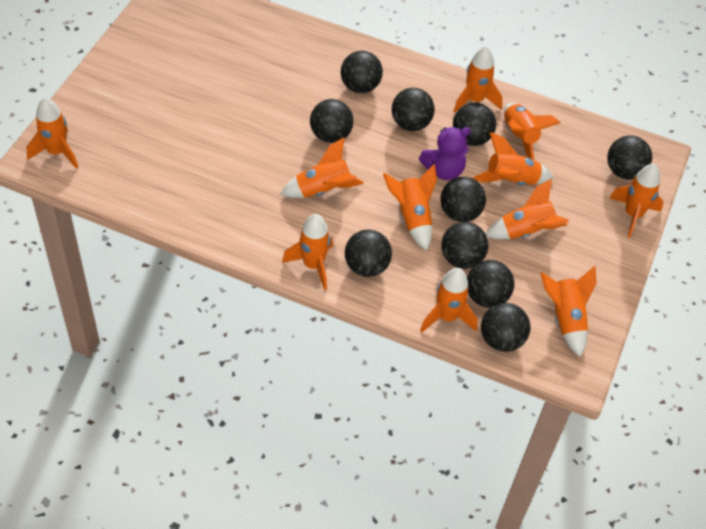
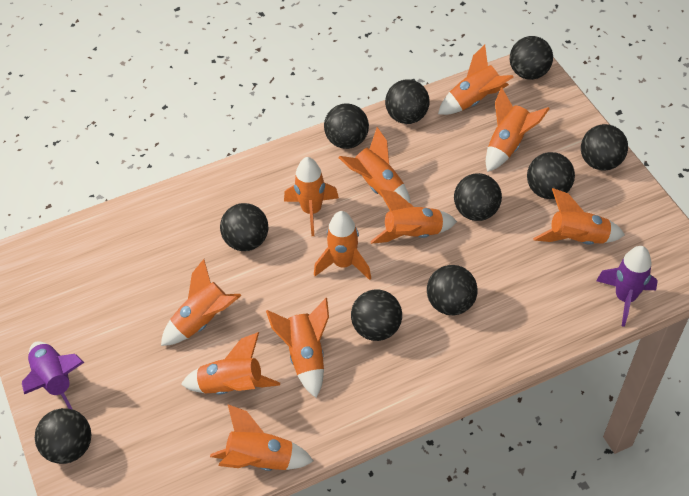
purple rocket: 0 -> 2
purple teddy bear: 1 -> 0

